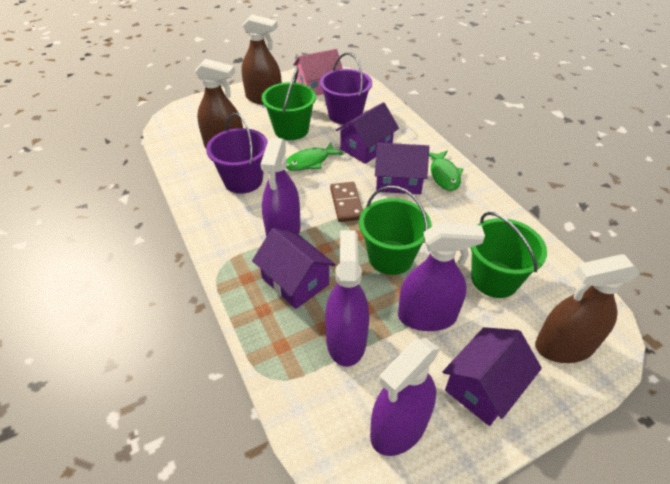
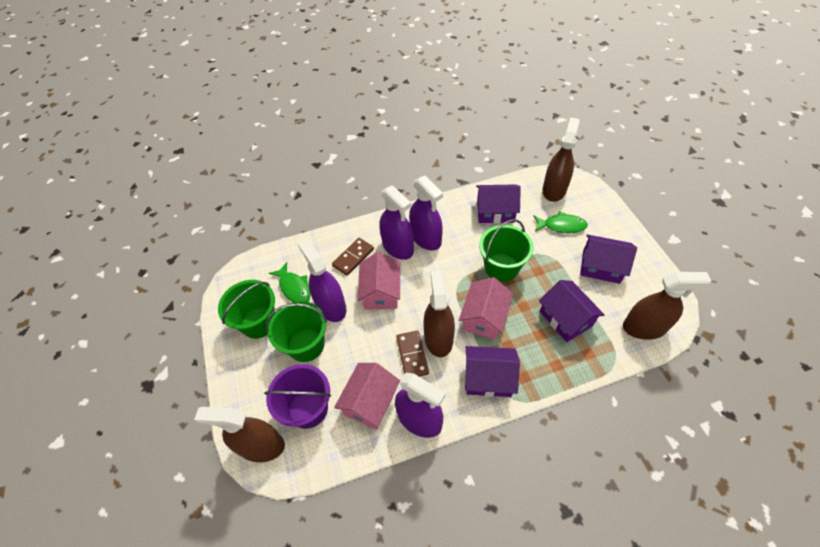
brown domino: 1 -> 2
brown spray bottle: 3 -> 4
pink house: 1 -> 3
purple bucket: 2 -> 1

